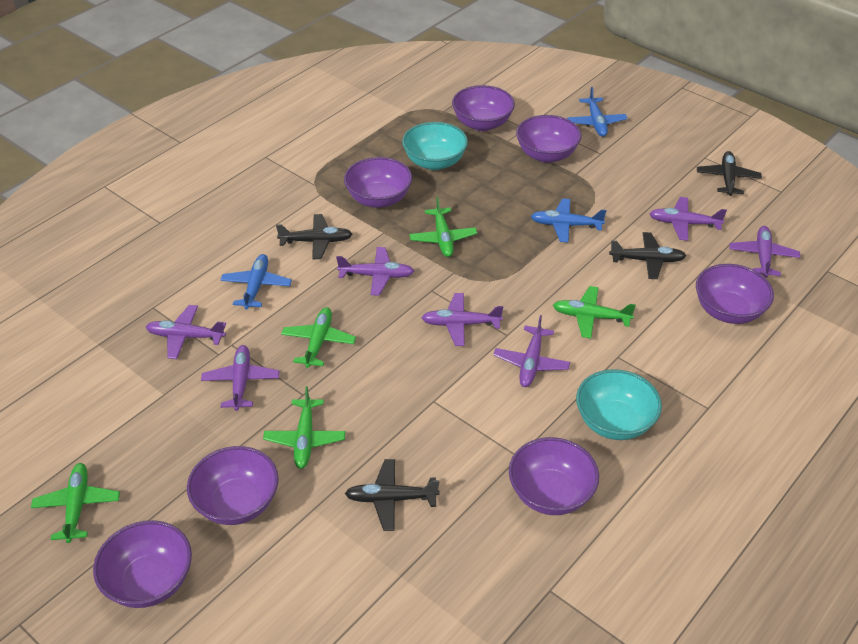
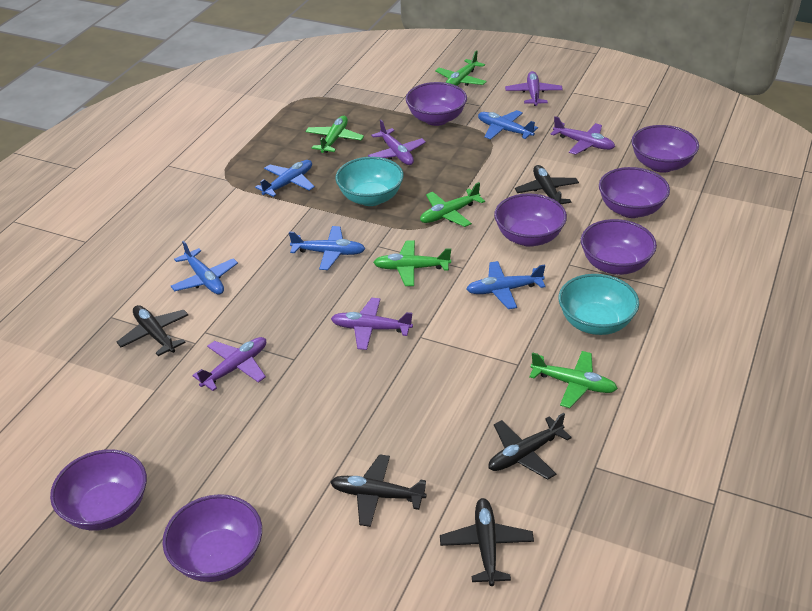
black plane: 4 -> 5
blue plane: 3 -> 5
purple plane: 7 -> 5

